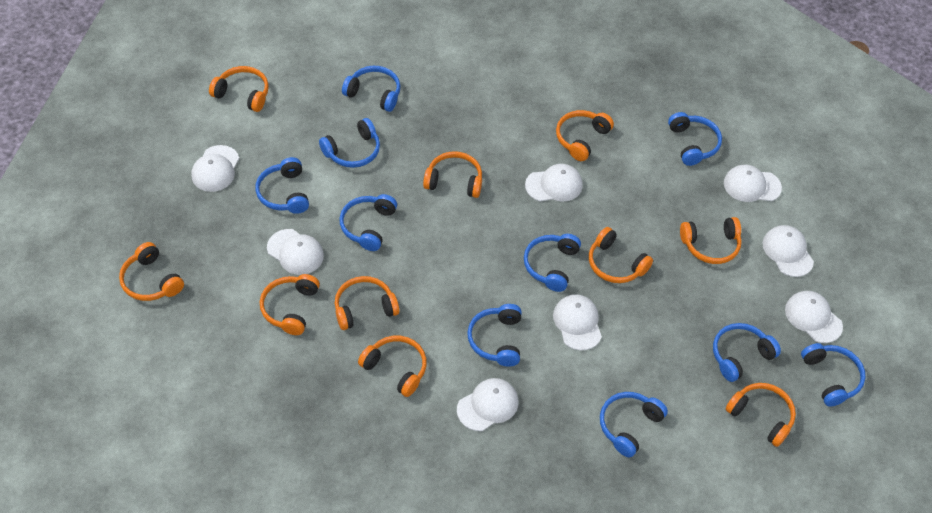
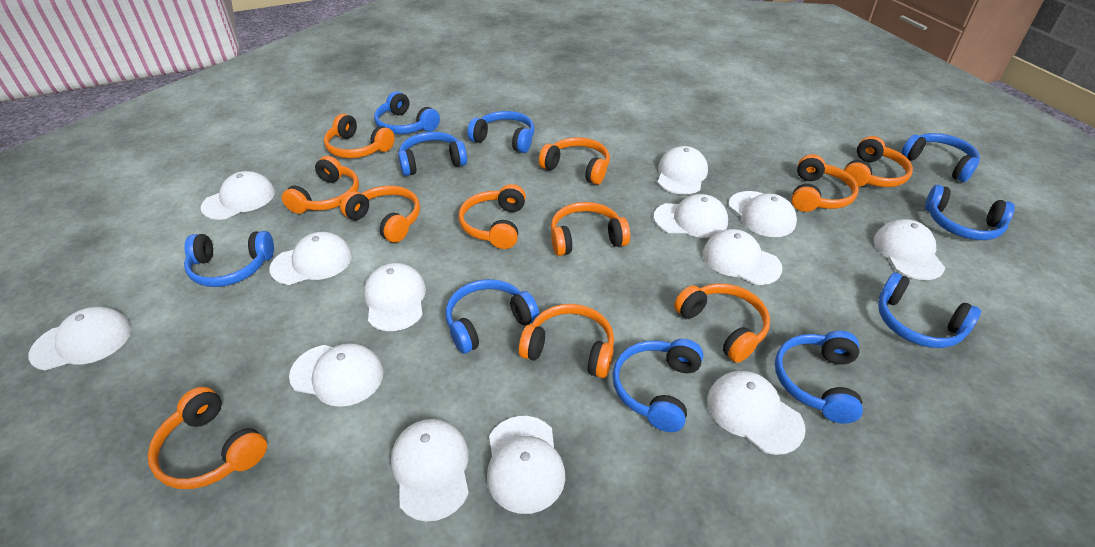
orange headphones: 10 -> 11
white cap: 8 -> 13

